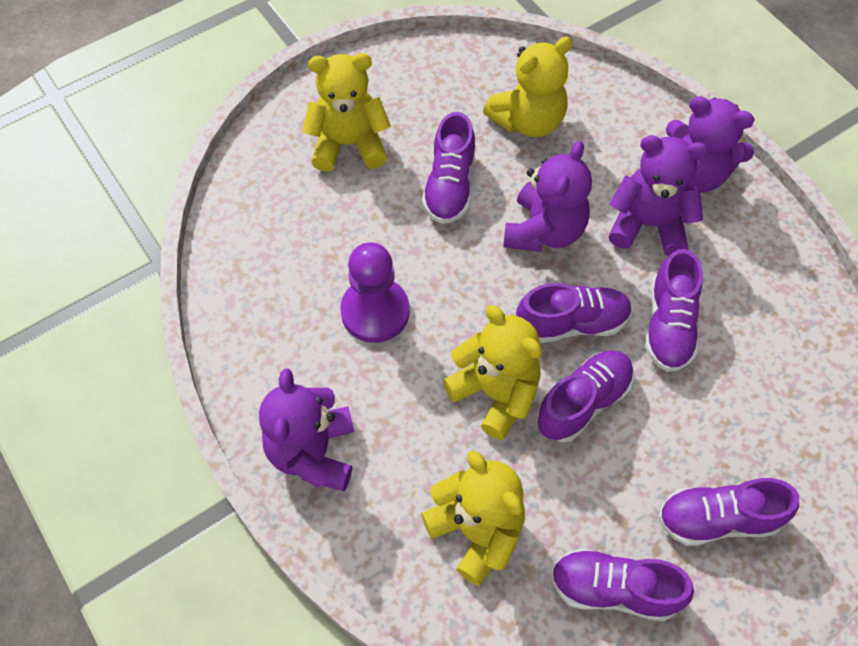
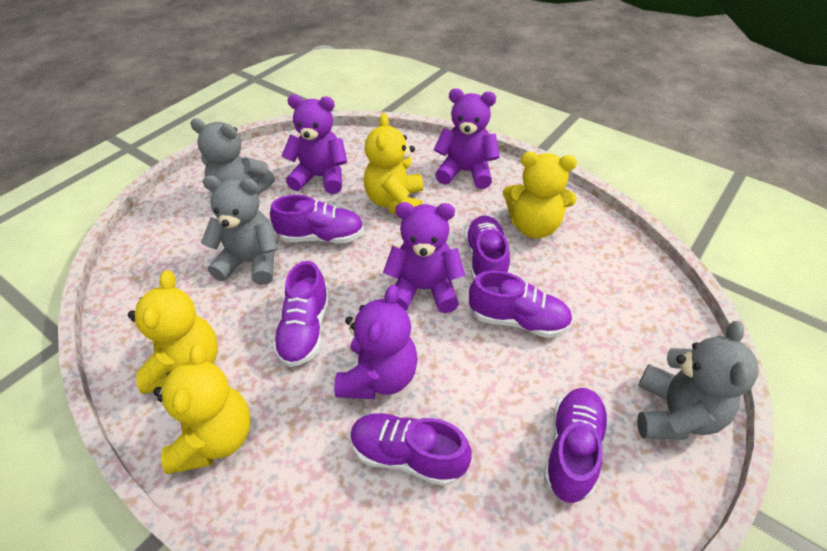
grey teddy bear: 0 -> 3
purple pawn: 1 -> 0

